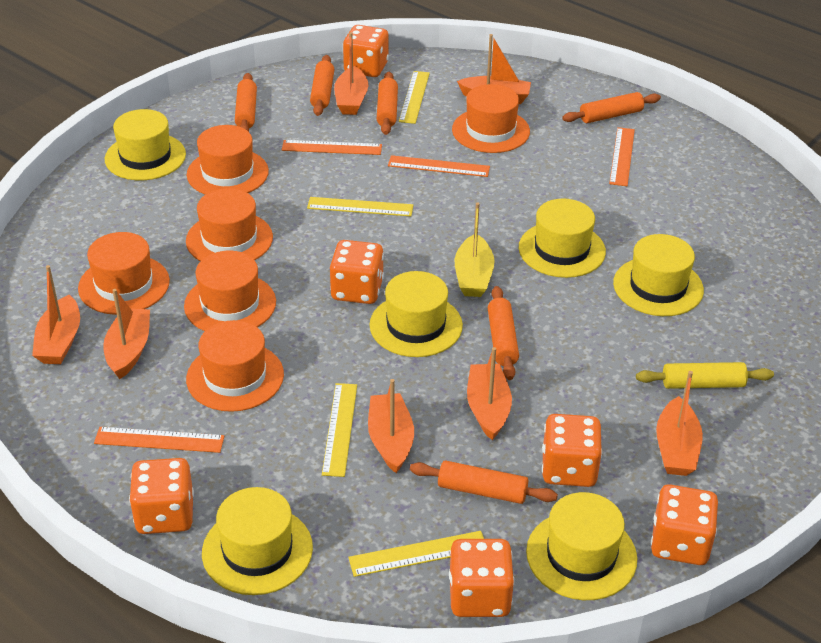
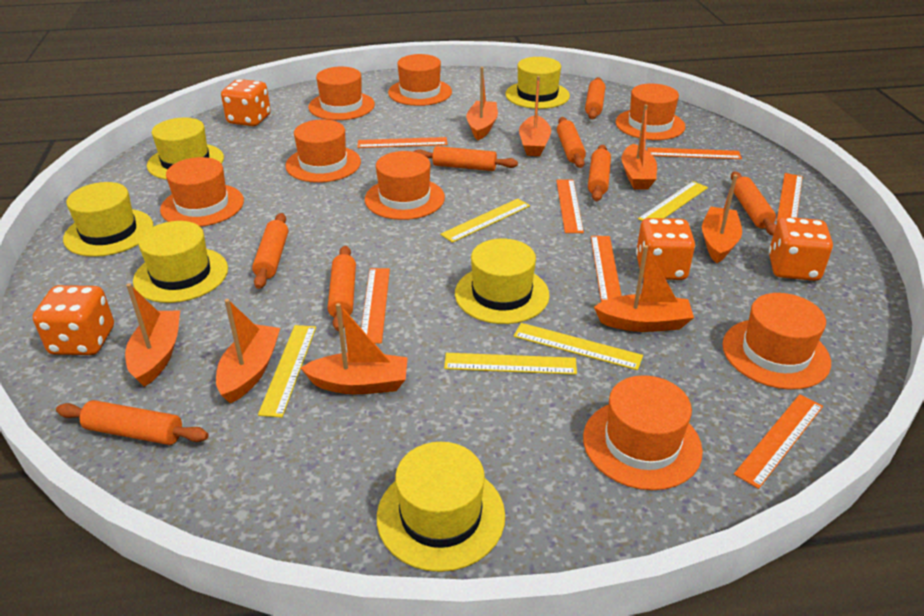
orange boat: 7 -> 8
orange dice: 6 -> 4
orange hat: 6 -> 8
orange rolling pin: 6 -> 8
orange ruler: 4 -> 7
yellow boat: 1 -> 0
yellow rolling pin: 1 -> 0
yellow ruler: 4 -> 5

